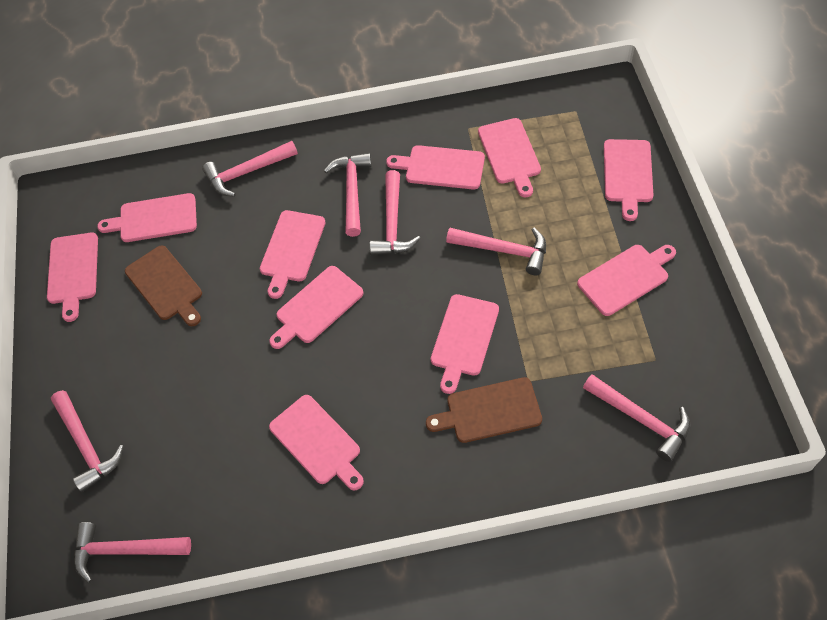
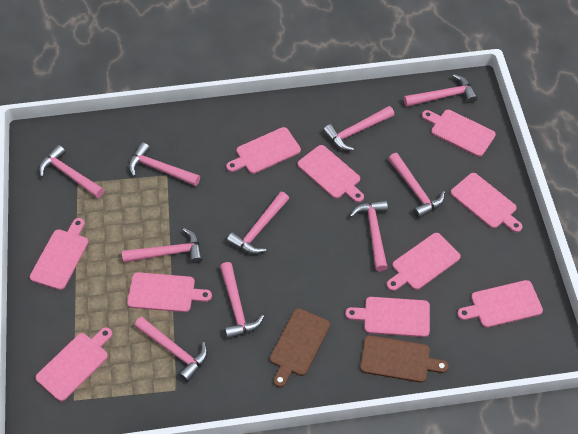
pink hammer: 7 -> 10

